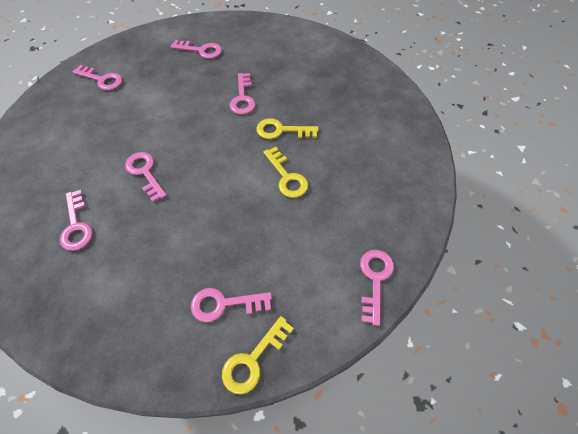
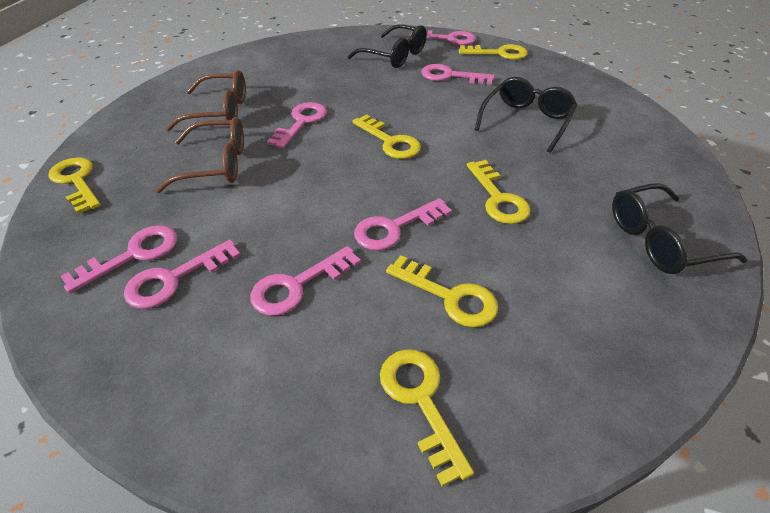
black glasses: 0 -> 3
brown glasses: 0 -> 2
yellow key: 3 -> 6

